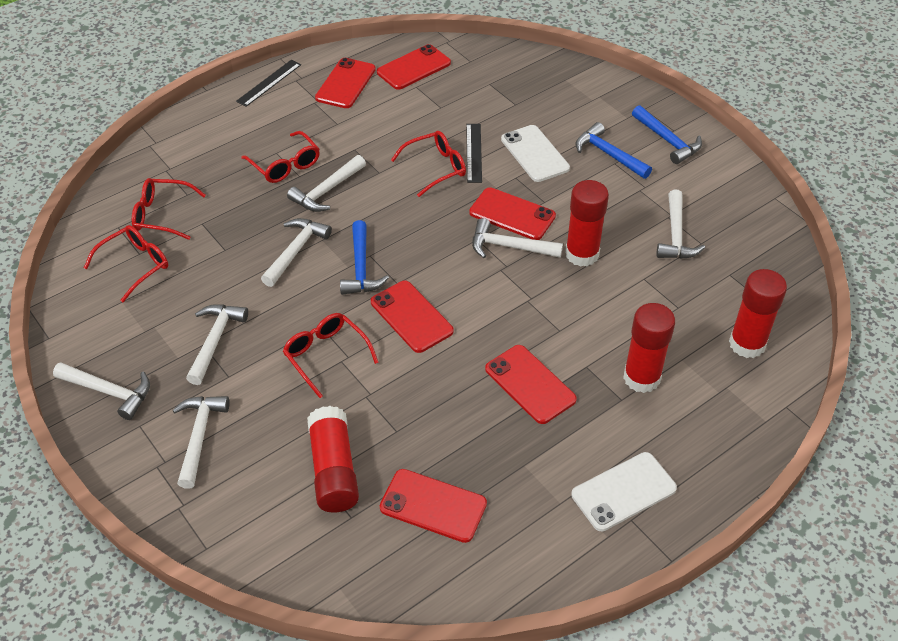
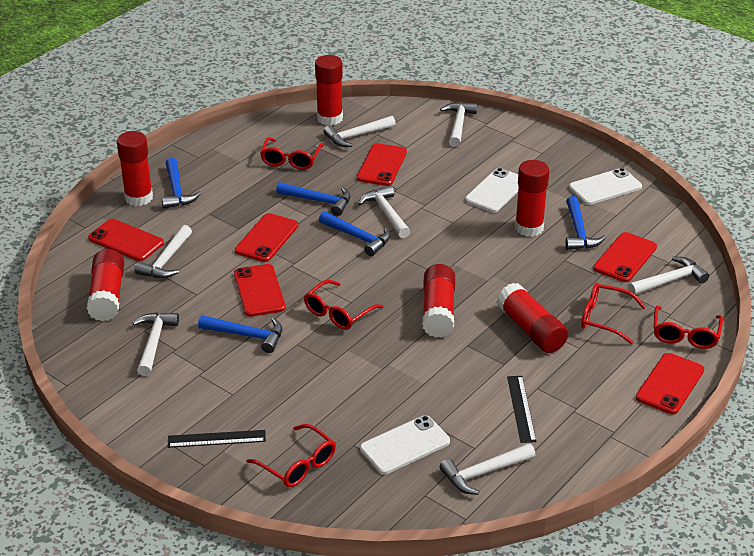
blue hammer: 3 -> 5
red glue stick: 4 -> 6
white phone: 2 -> 3

